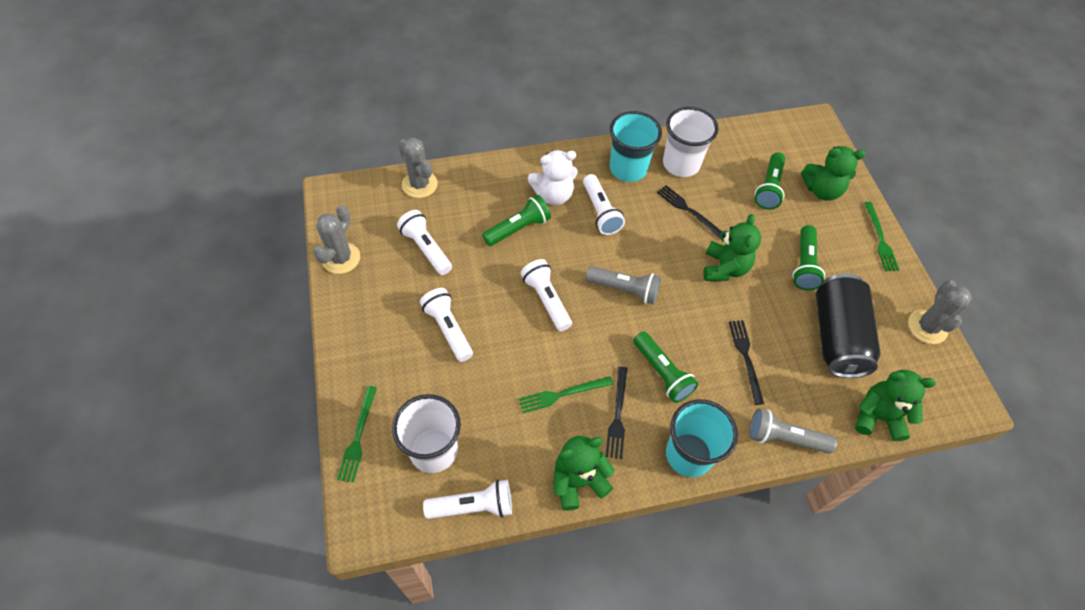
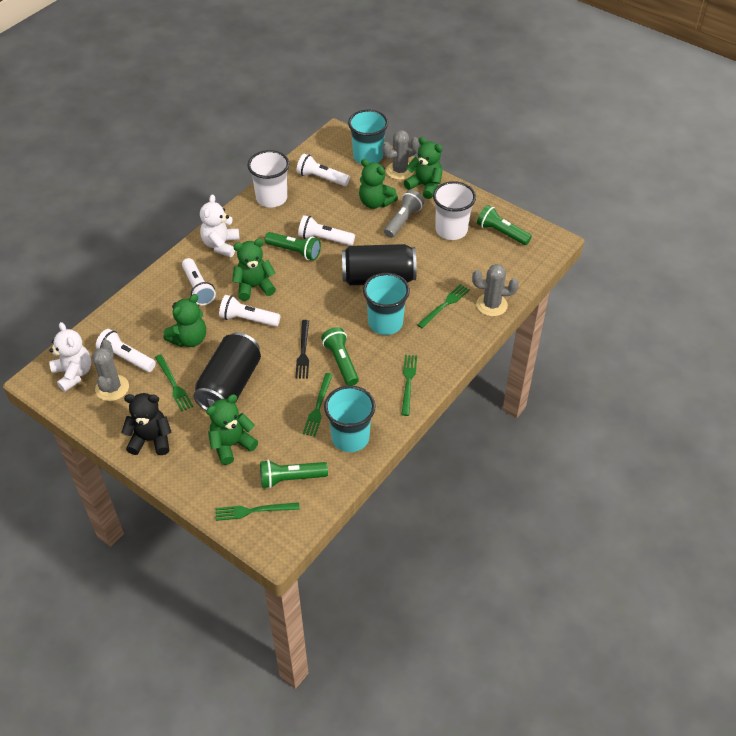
black can: 1 -> 2
black fork: 3 -> 1
black teddy bear: 0 -> 1
green fork: 3 -> 5
green teddy bear: 4 -> 5
grey flashlight: 2 -> 1
turquoise cup: 2 -> 3
white teddy bear: 1 -> 2

